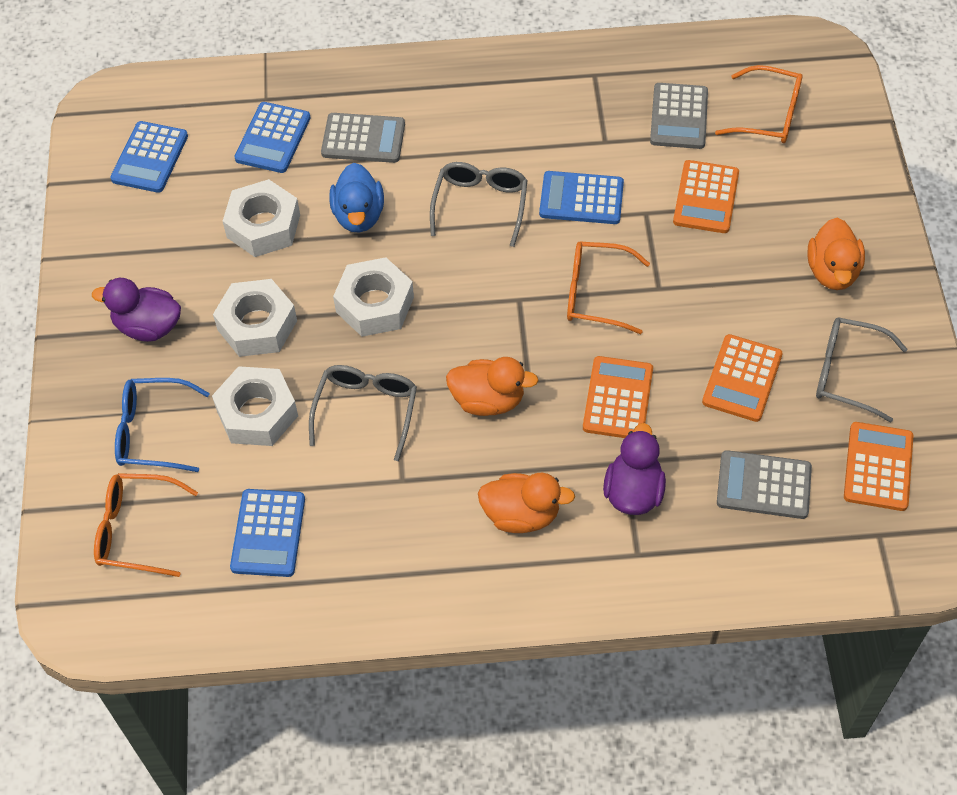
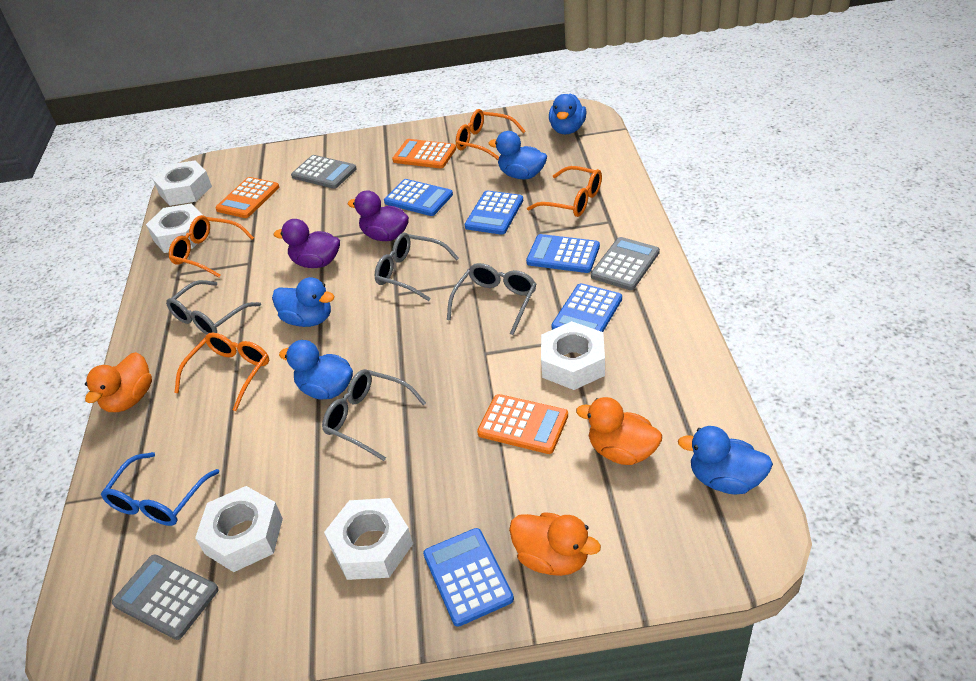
blue calculator: 4 -> 5
blue duck: 1 -> 5
grey glasses: 3 -> 4
orange calculator: 4 -> 3
orange glasses: 3 -> 4
white nut: 4 -> 5

